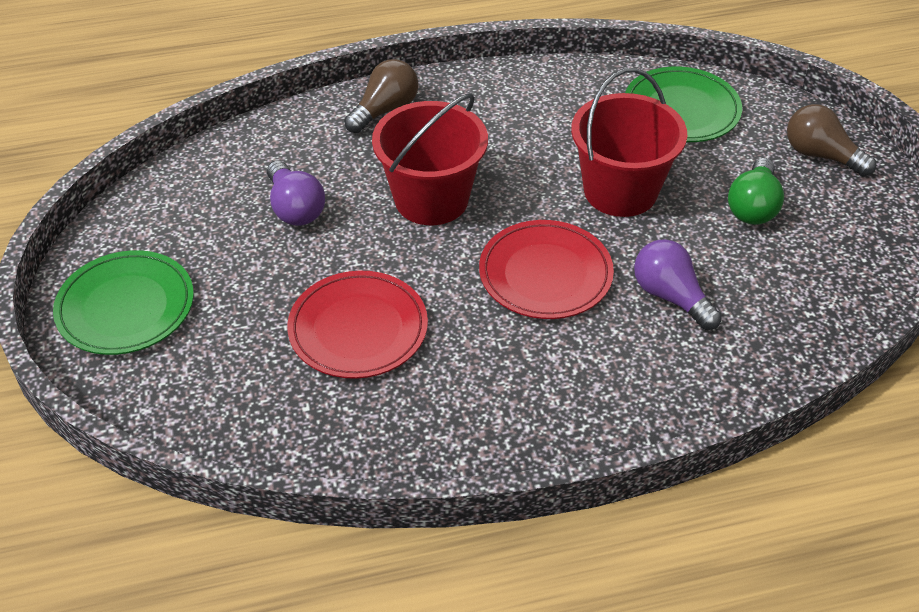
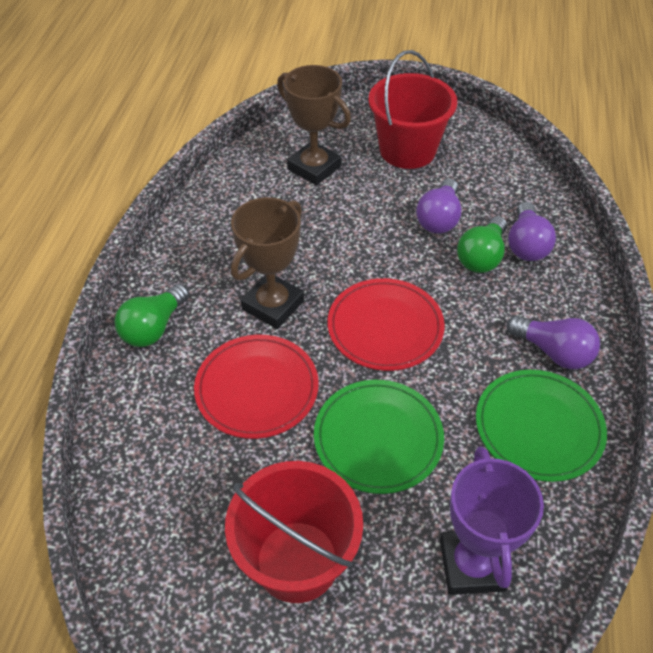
brown light bulb: 2 -> 0
brown trophy: 0 -> 2
green light bulb: 1 -> 2
purple light bulb: 2 -> 3
purple trophy: 0 -> 1

